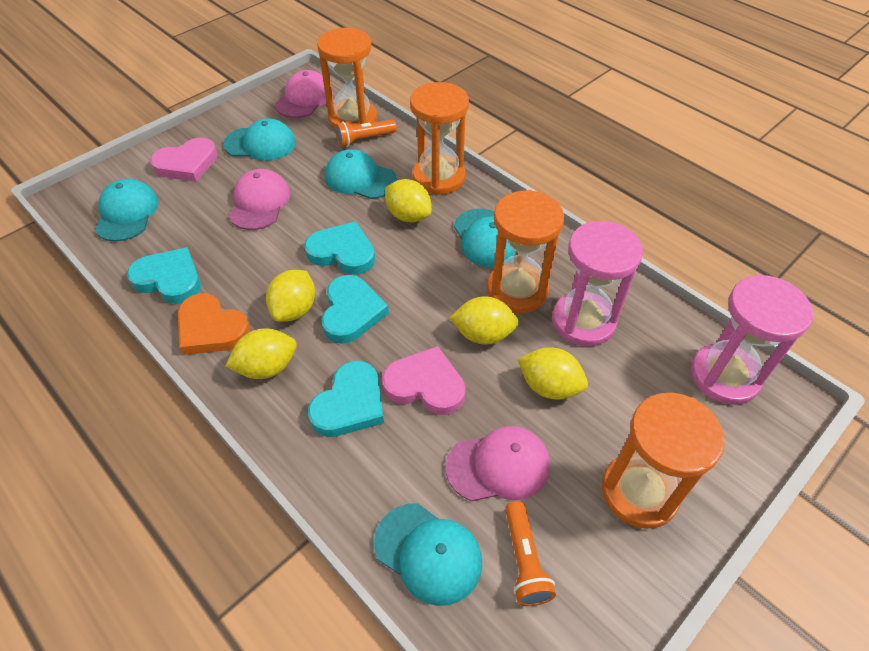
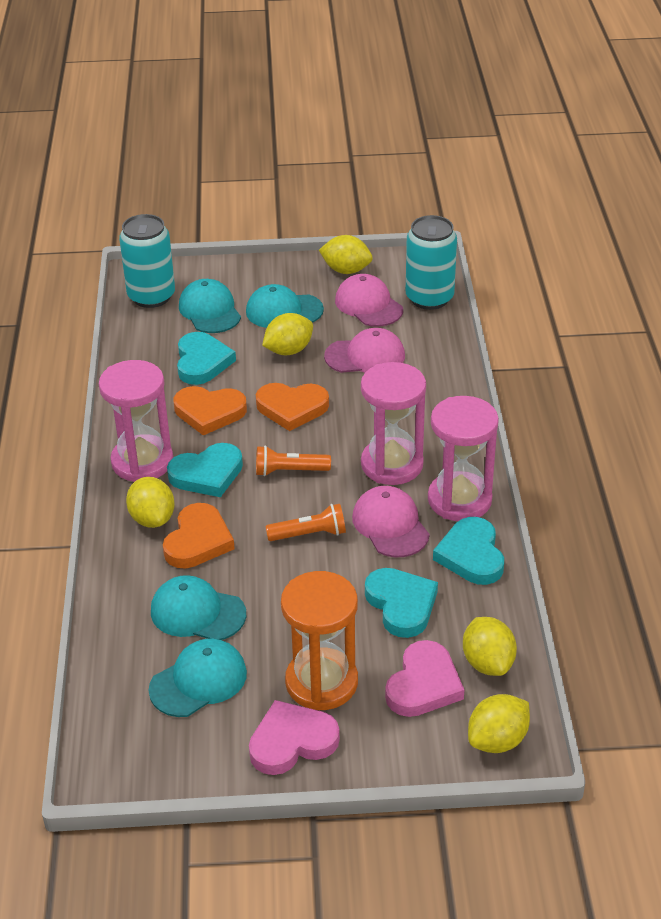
orange heart: 1 -> 3
orange hourglass: 4 -> 1
pink hourglass: 2 -> 3
turquoise can: 0 -> 2
turquoise cap: 5 -> 4

